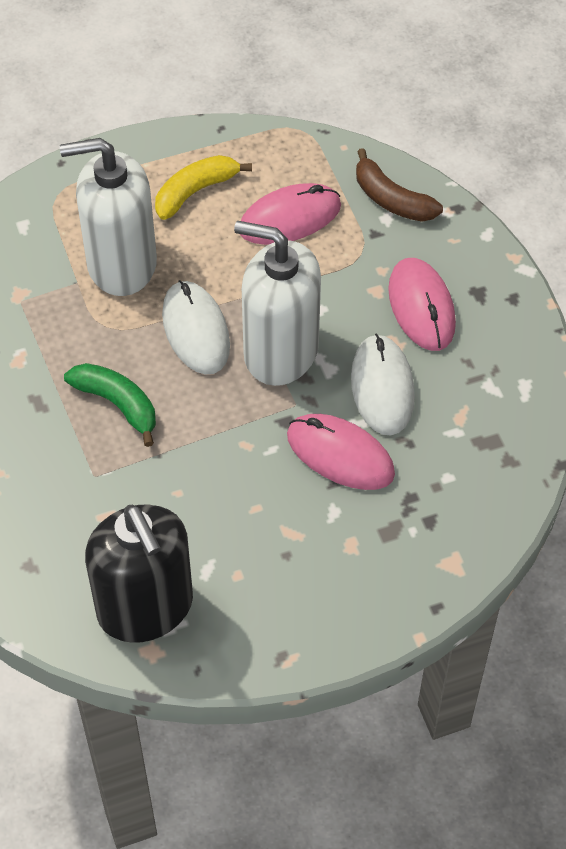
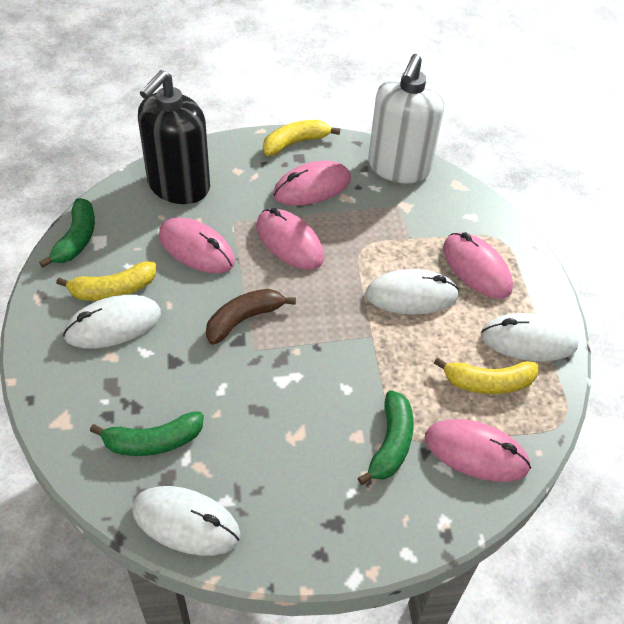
green banana: 1 -> 3
pink mouse: 3 -> 5
white mouse: 2 -> 4
white soap dispenser: 2 -> 1
yellow banana: 1 -> 3

